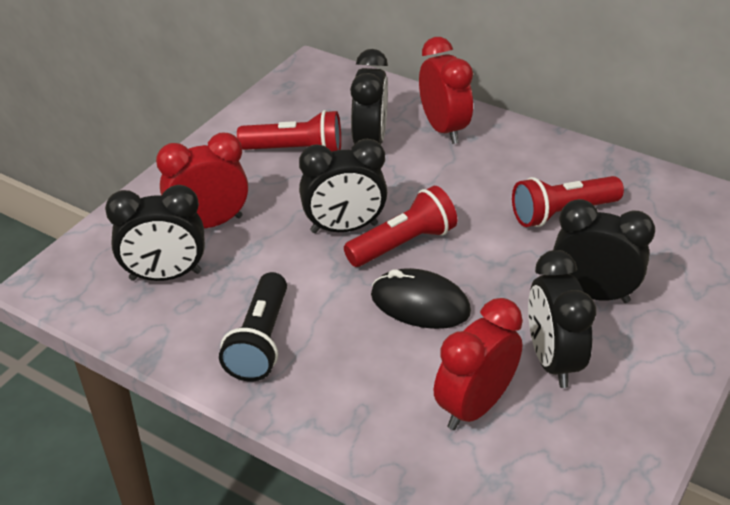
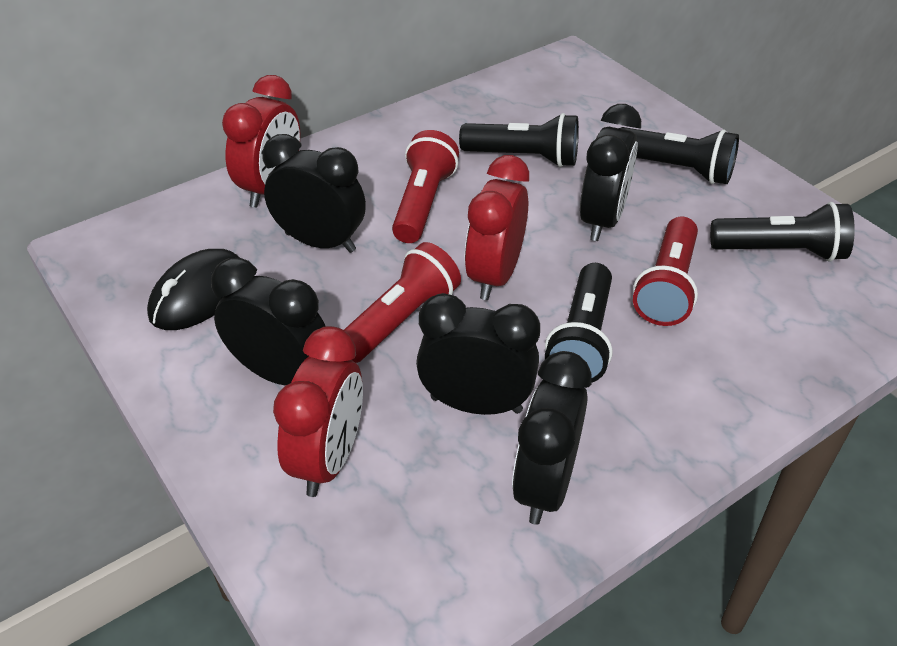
black flashlight: 1 -> 4

